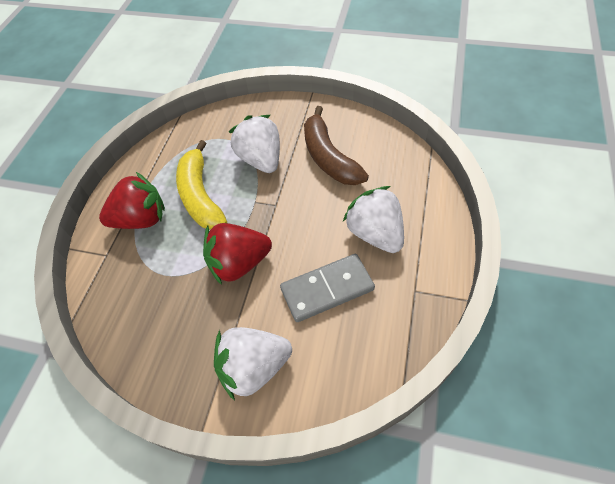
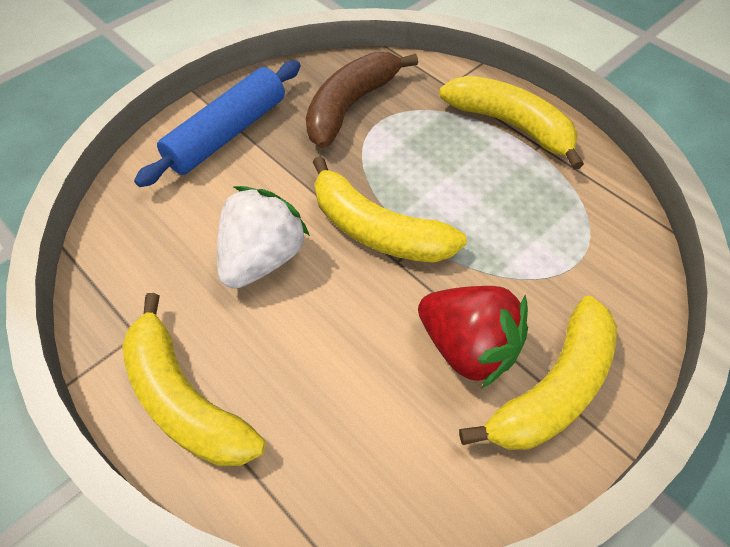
blue rolling pin: 0 -> 1
grey domino: 1 -> 0
red strawberry: 2 -> 1
white strawberry: 3 -> 1
yellow banana: 1 -> 4

